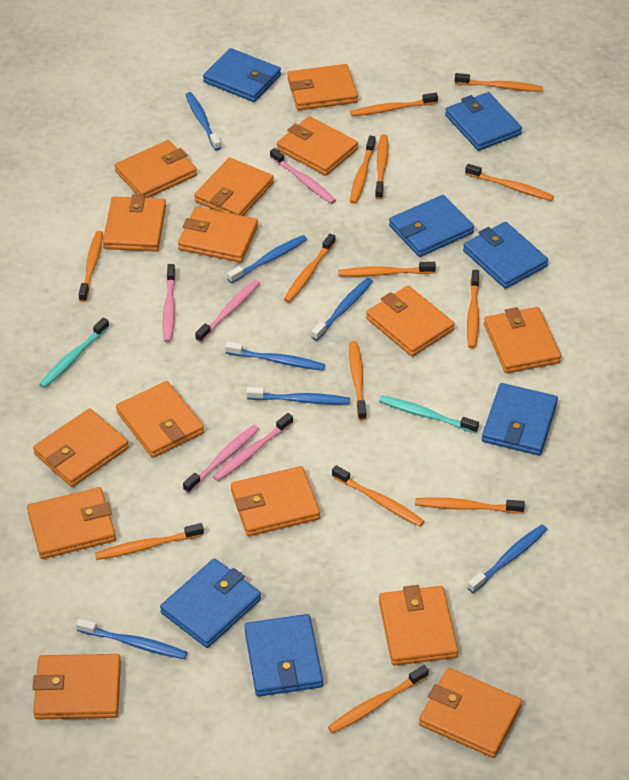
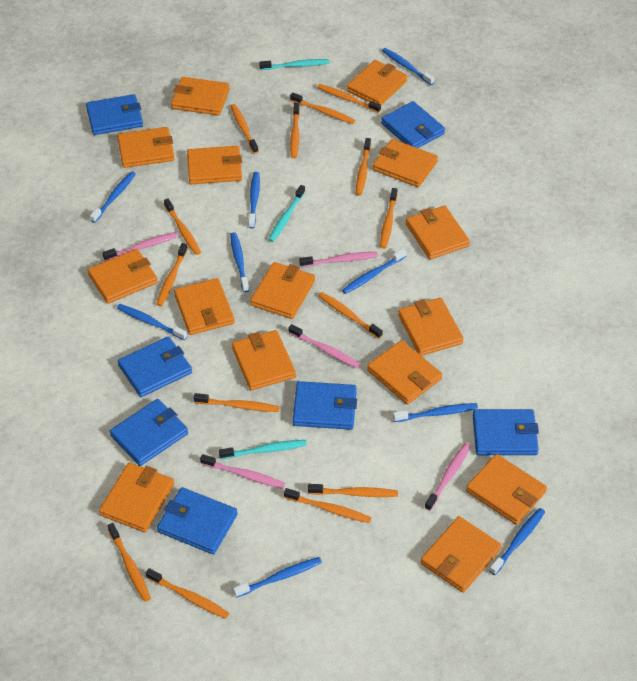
blue toothbrush: 7 -> 9
turquoise toothbrush: 2 -> 3

